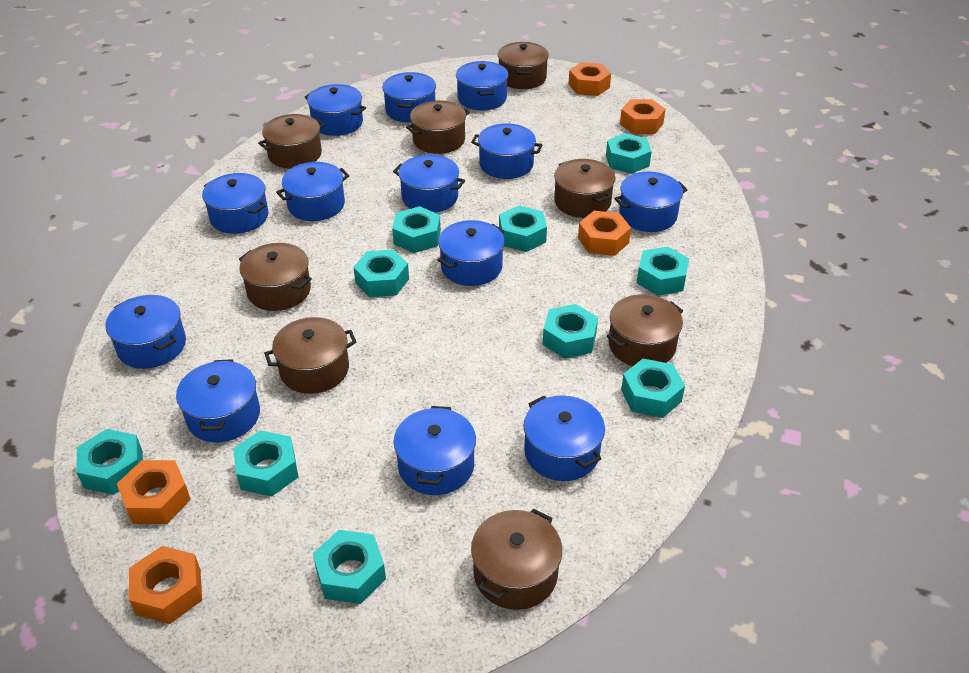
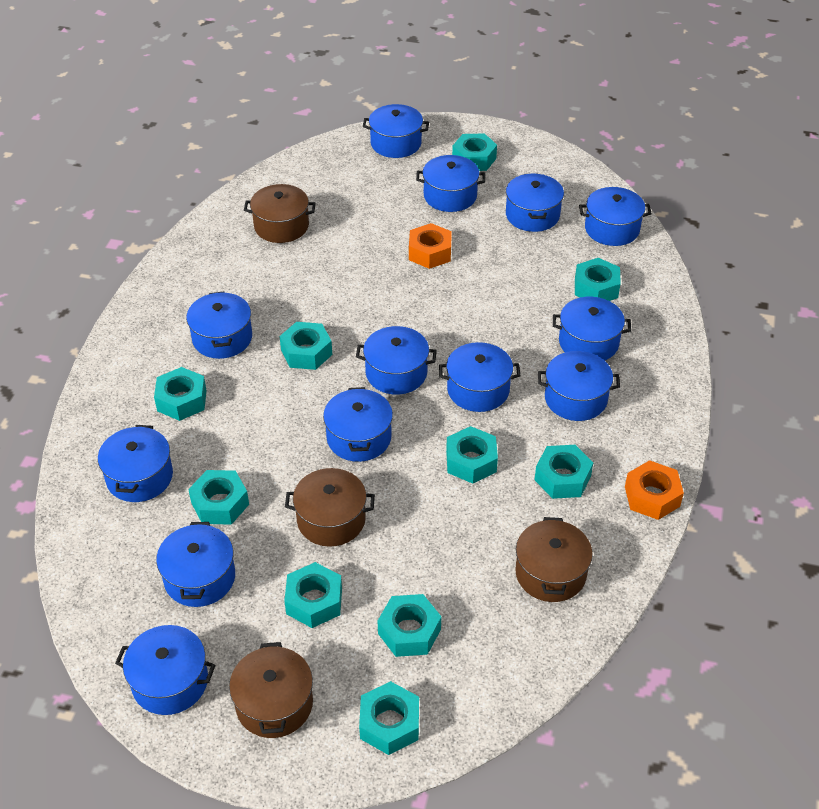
brown pot: 8 -> 4
orange nut: 5 -> 2

